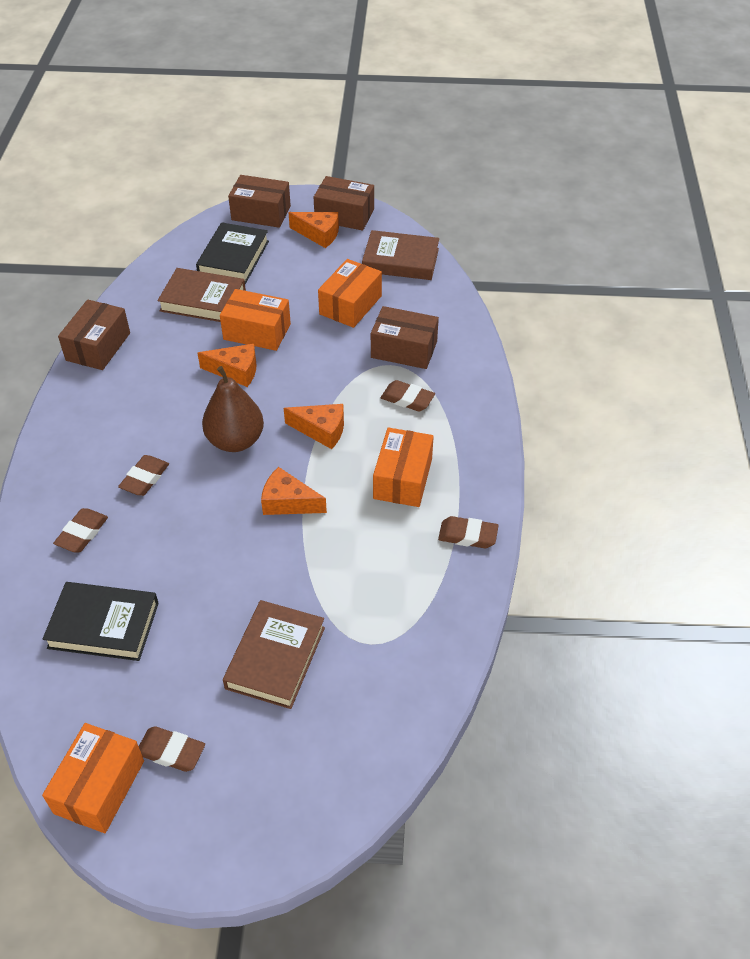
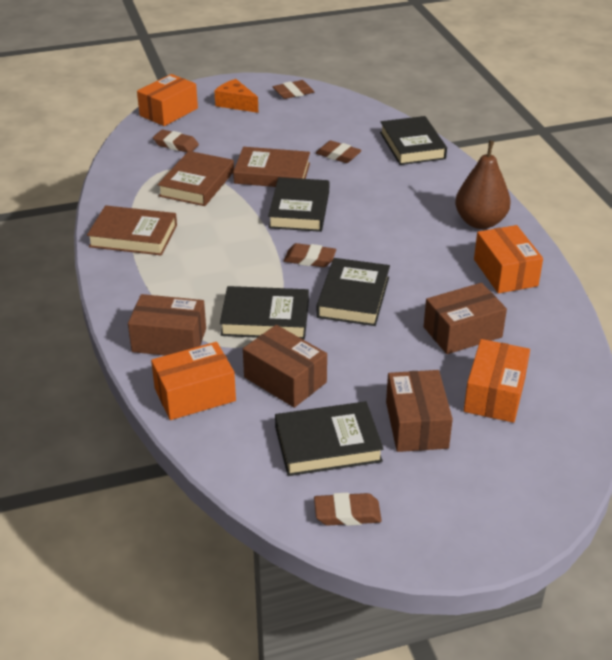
black book: 2 -> 5
orange cheese: 4 -> 1

